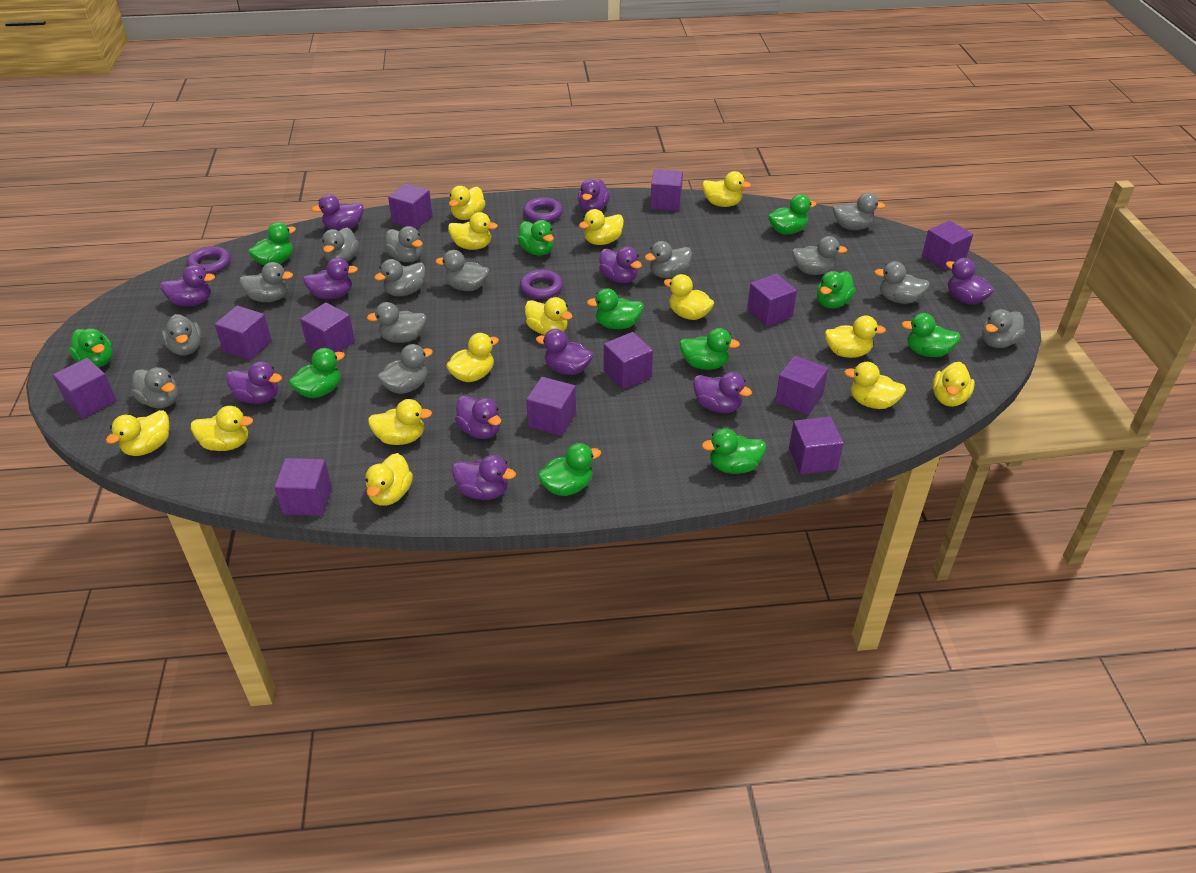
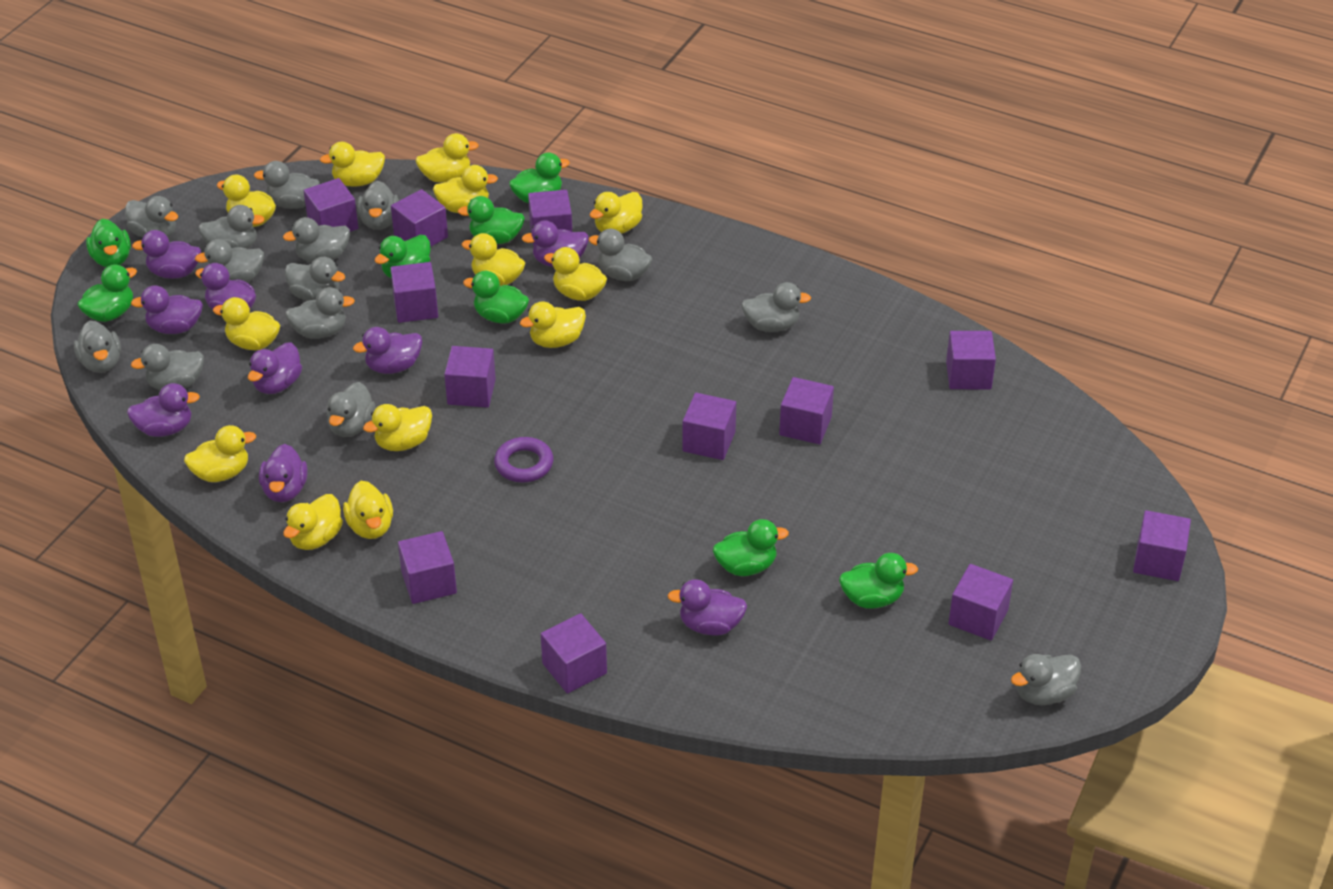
green duck: 11 -> 8
purple duck: 11 -> 9
purple ring: 3 -> 1
yellow duck: 14 -> 13

